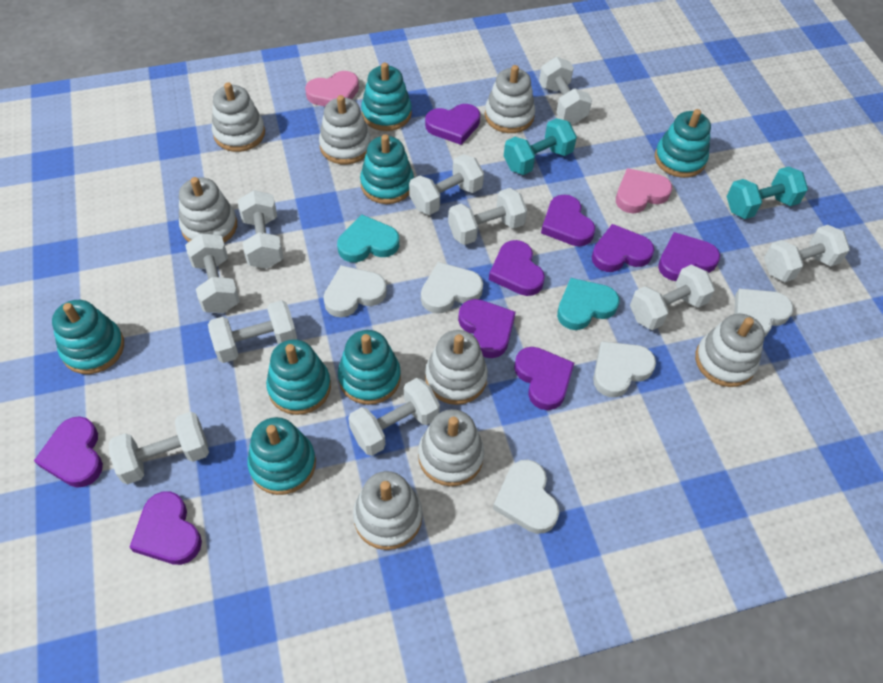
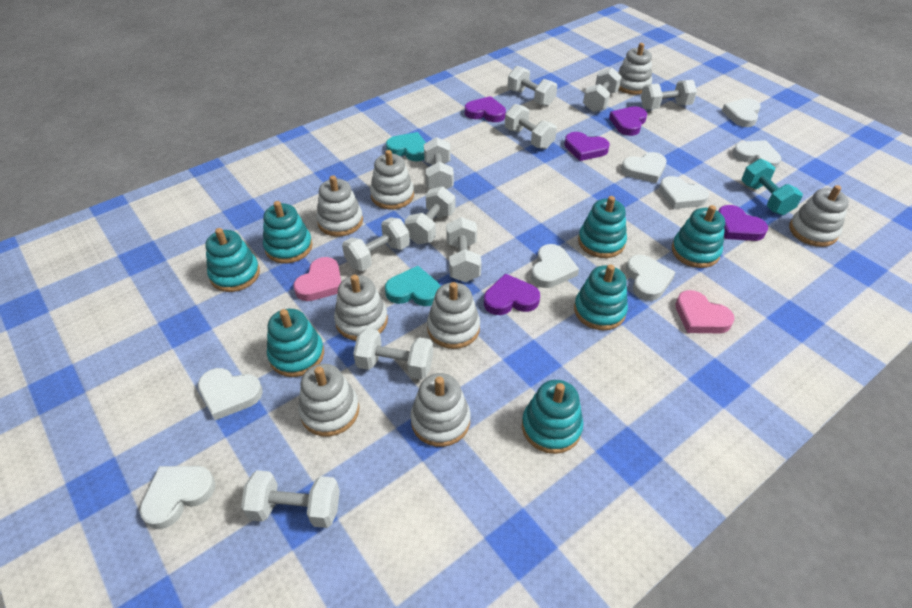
purple heart: 9 -> 5
turquoise dumbbell: 2 -> 1
white heart: 5 -> 8

